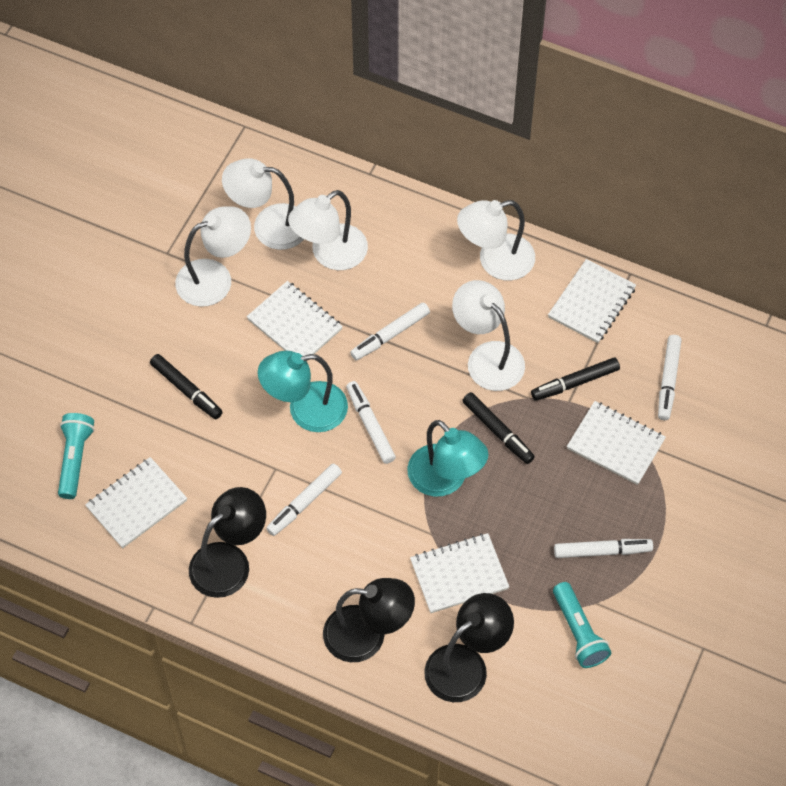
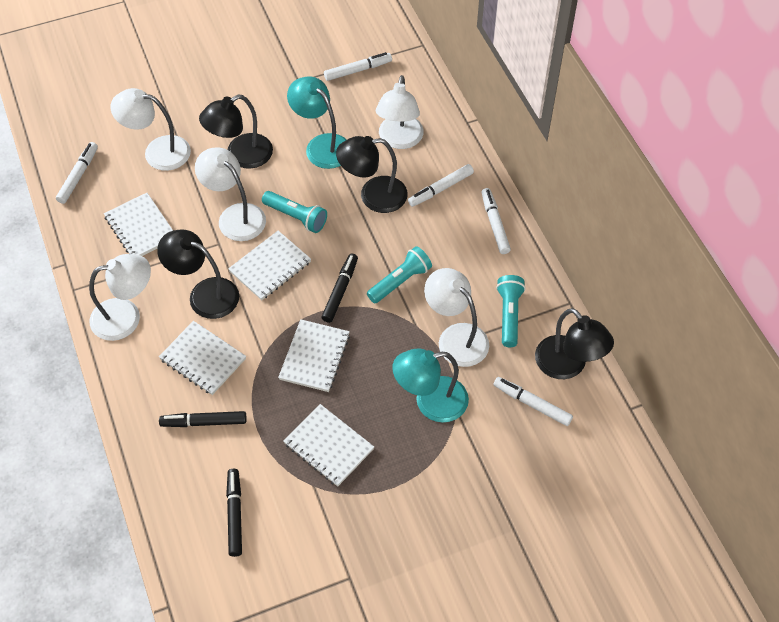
black lamp: 3 -> 4
turquoise flashlight: 2 -> 3

